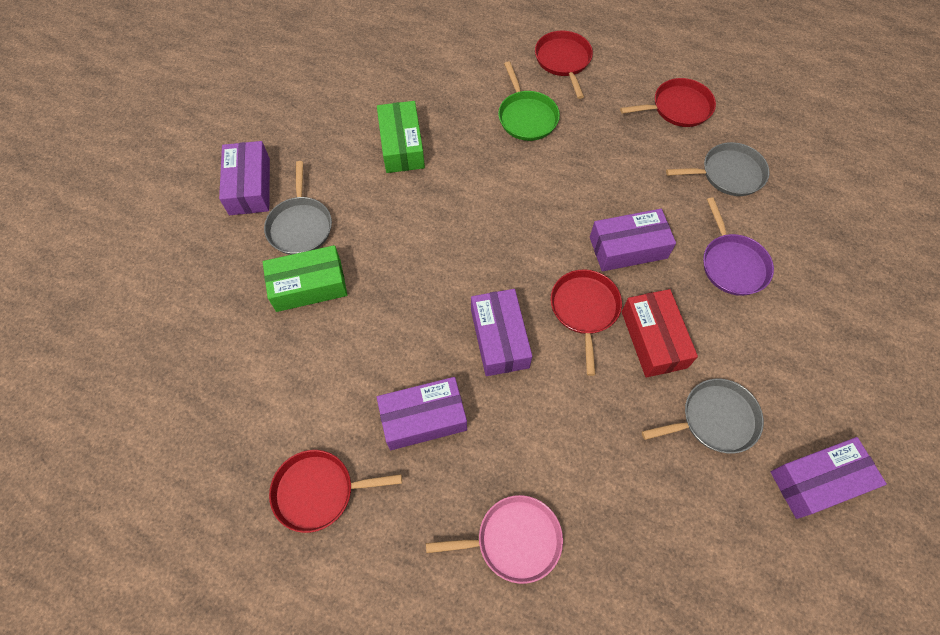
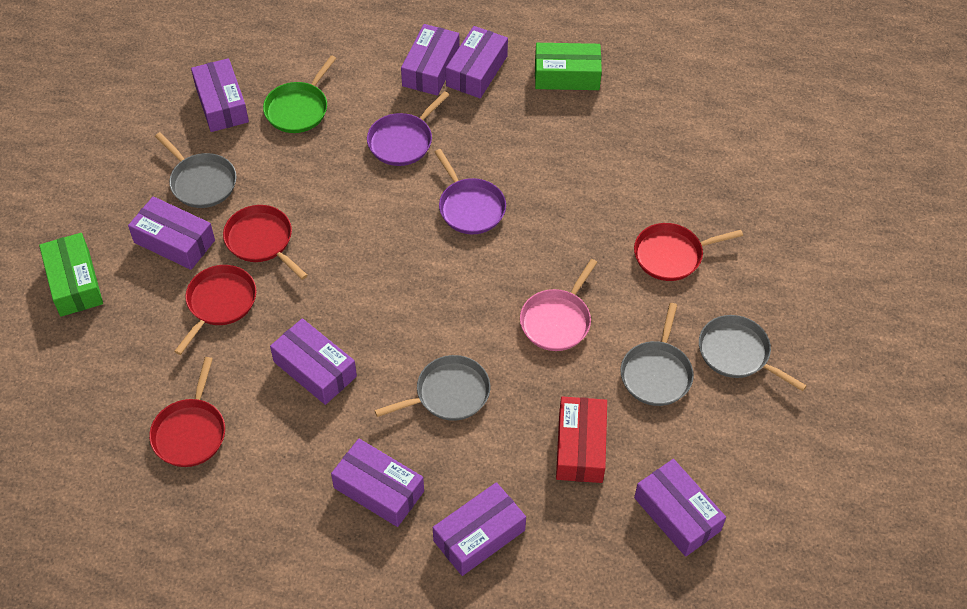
grey pan: 3 -> 4
purple box: 5 -> 8
purple pan: 1 -> 2

